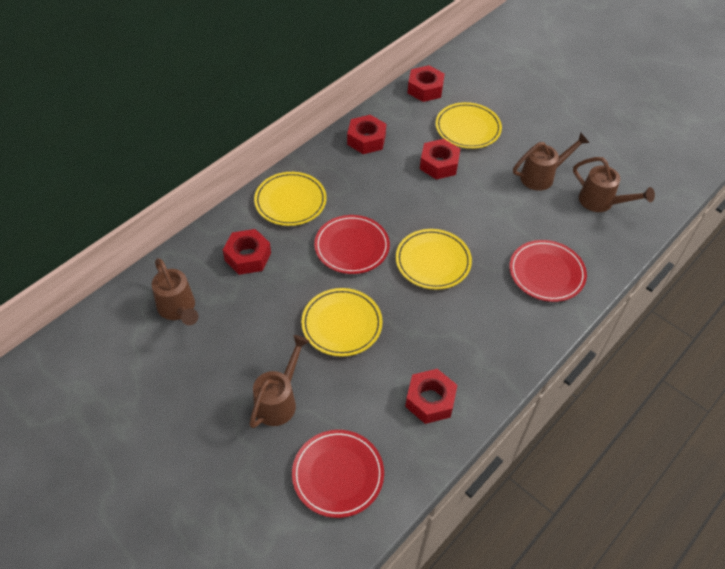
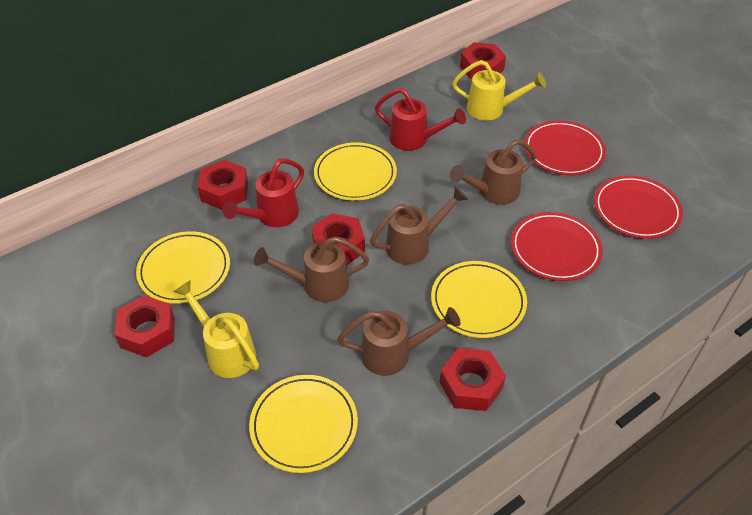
red watering can: 0 -> 2
yellow watering can: 0 -> 2

